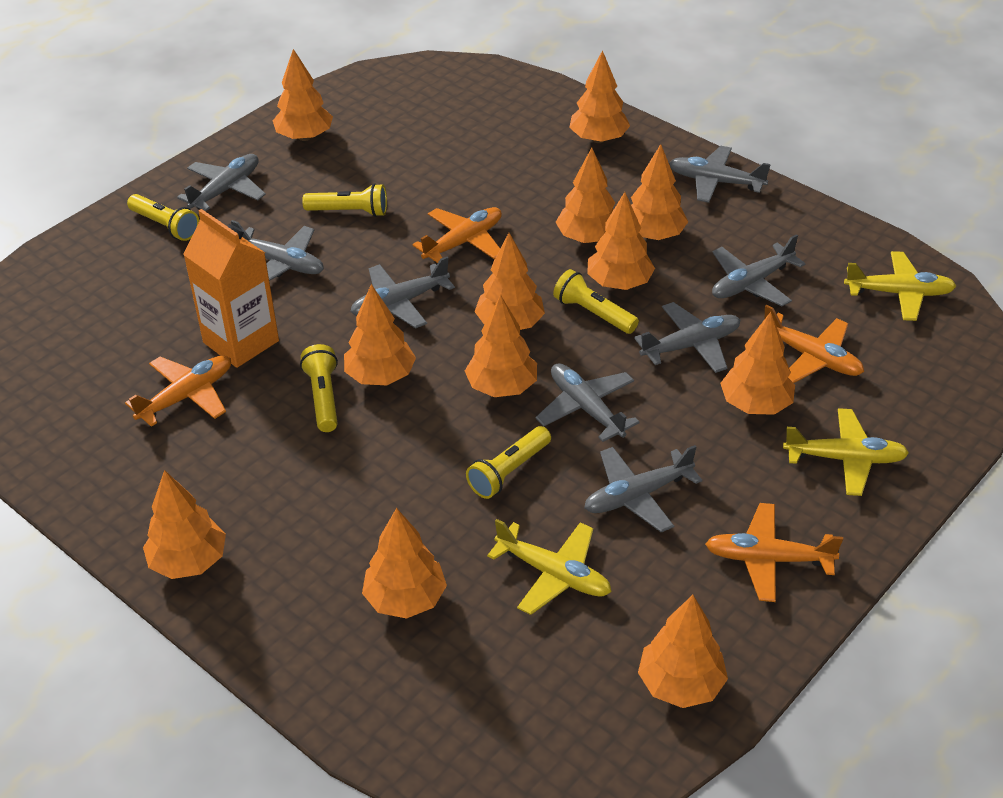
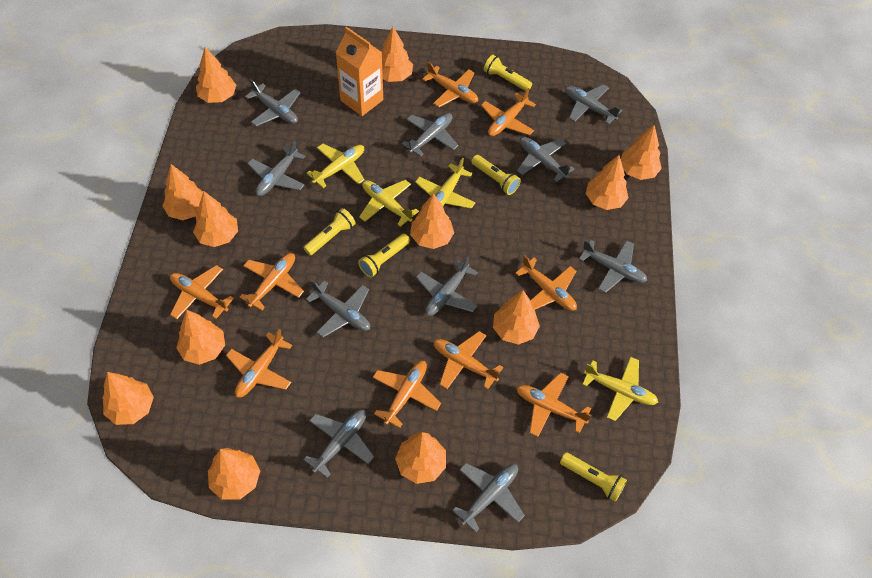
grey plane: 8 -> 10
orange plane: 4 -> 9
yellow plane: 3 -> 4

